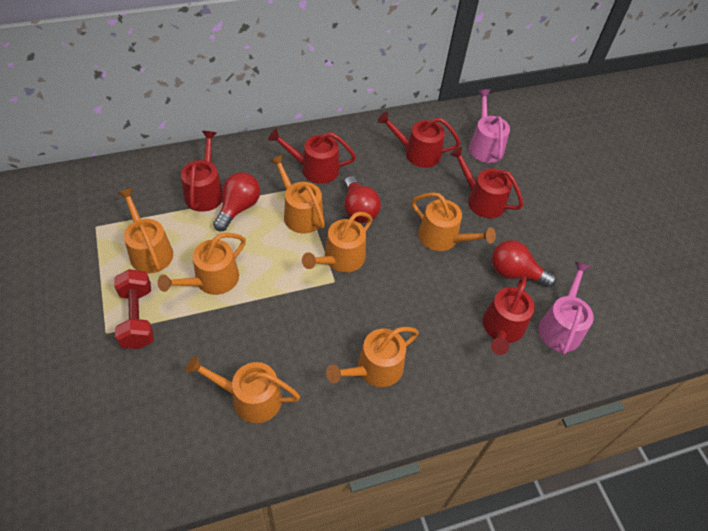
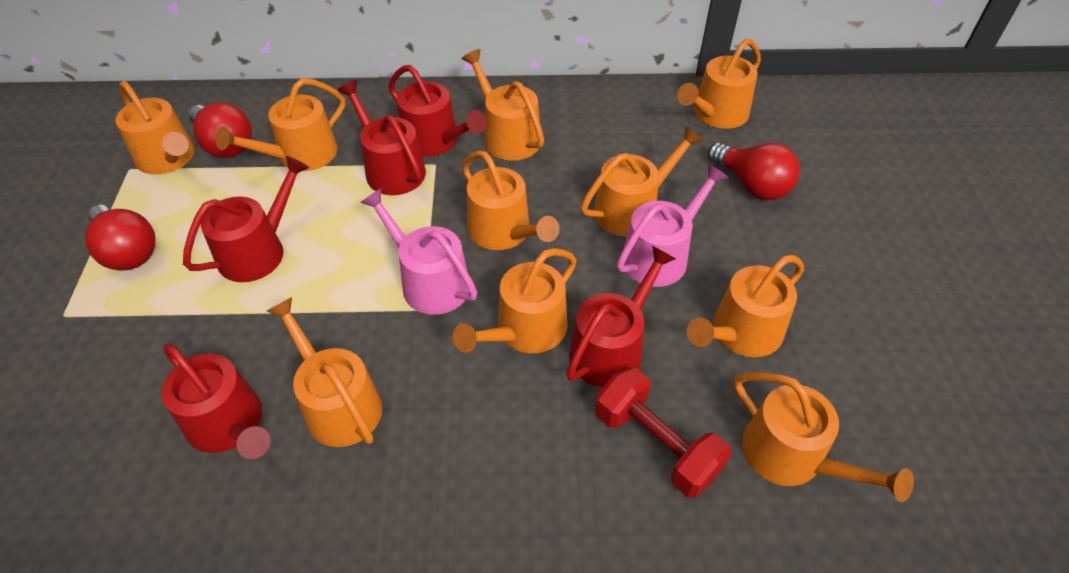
orange watering can: 7 -> 10

